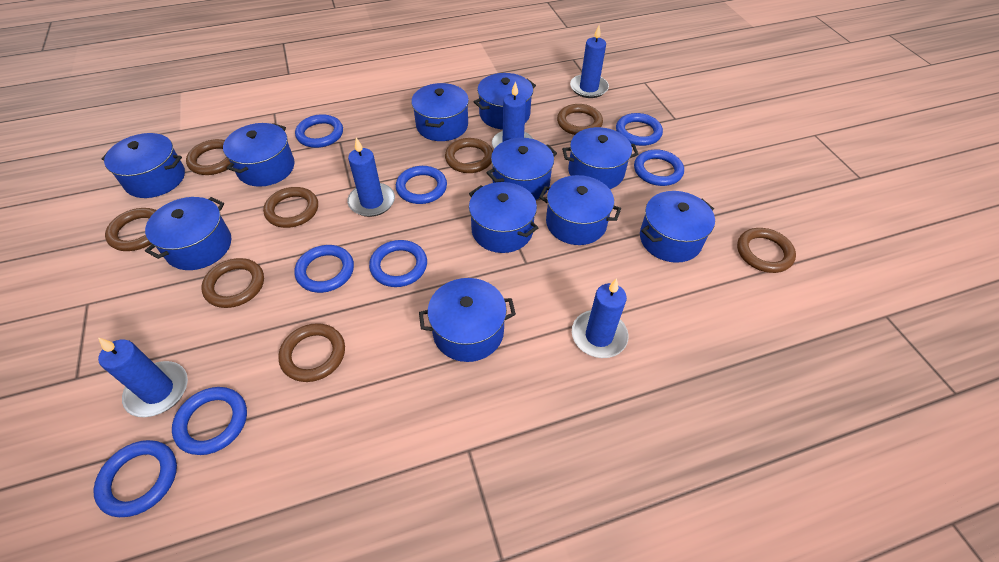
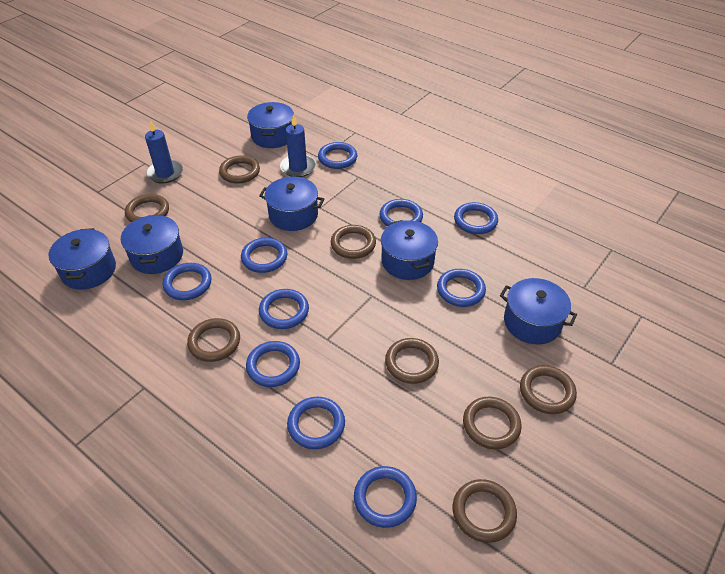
blue candle: 5 -> 2
blue pot: 11 -> 6
blue ring: 8 -> 10

